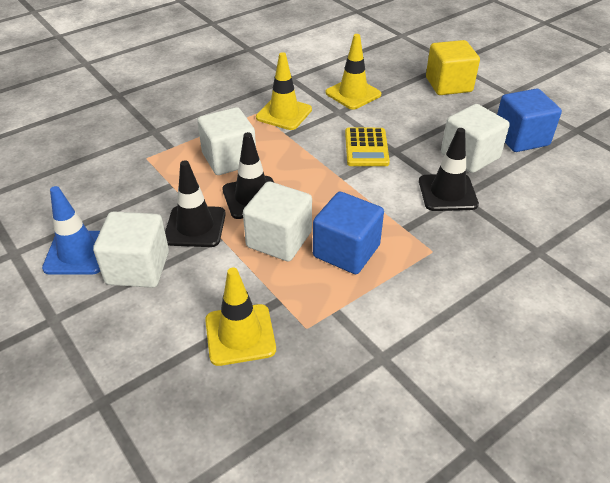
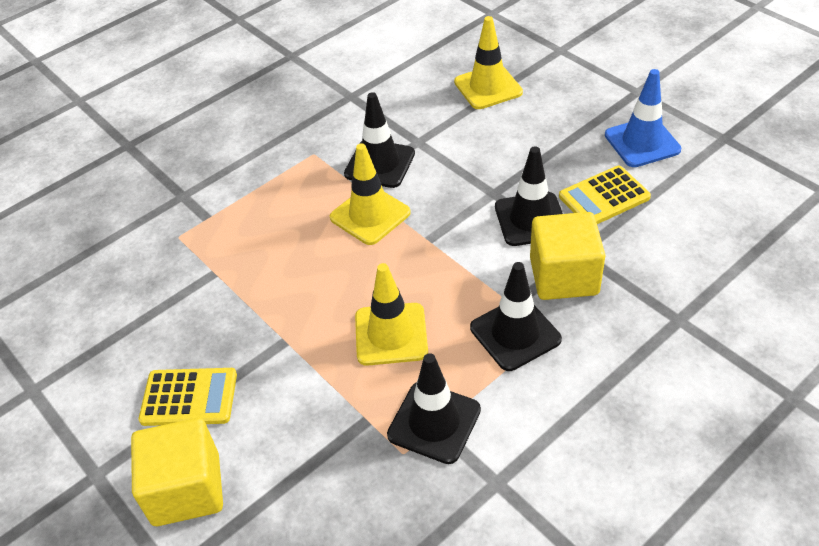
black traffic cone: 3 -> 4
blue cube: 2 -> 0
white cube: 4 -> 0
yellow calculator: 1 -> 2
yellow cube: 1 -> 2

